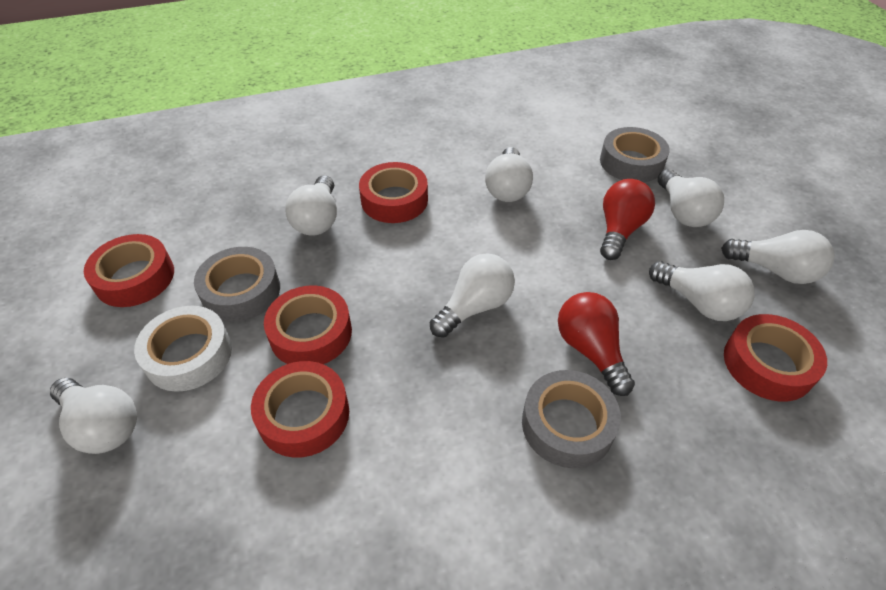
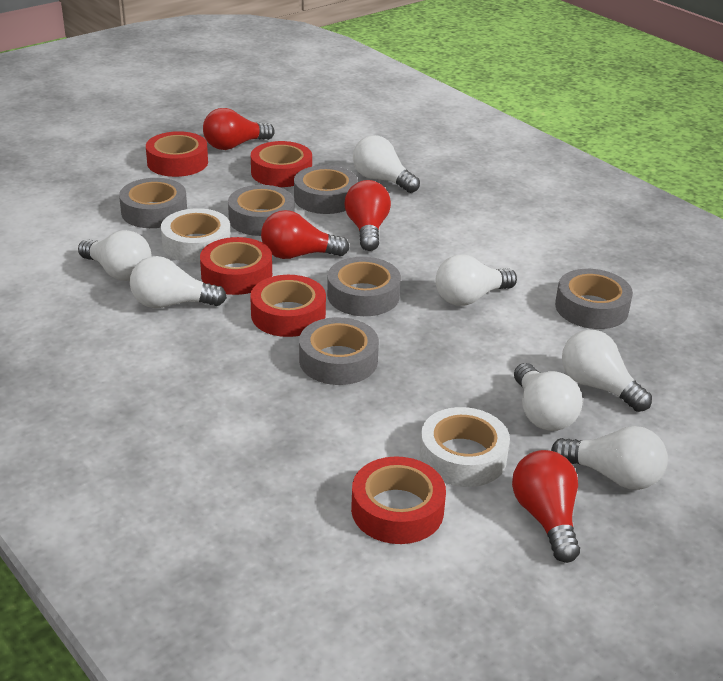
grey tape: 3 -> 6
red light bulb: 2 -> 4
white tape: 1 -> 2

